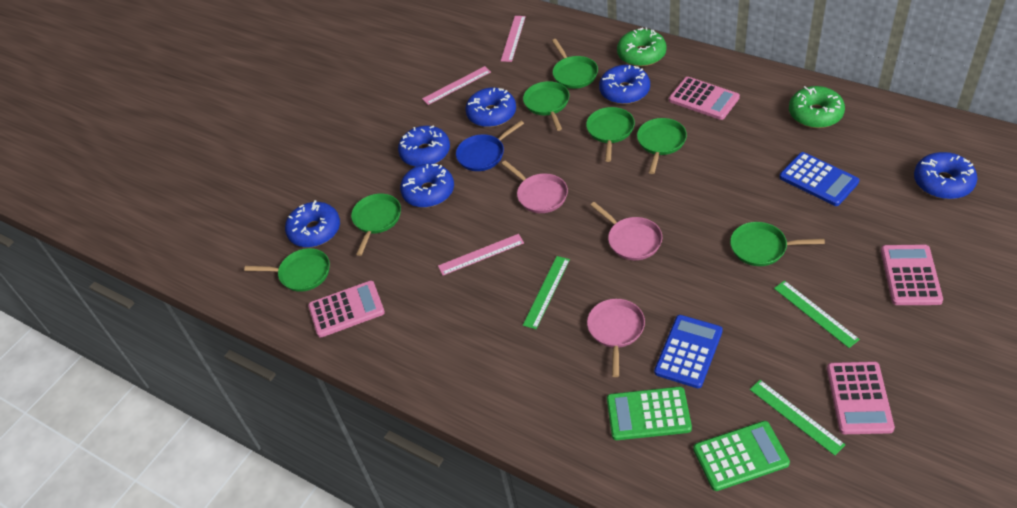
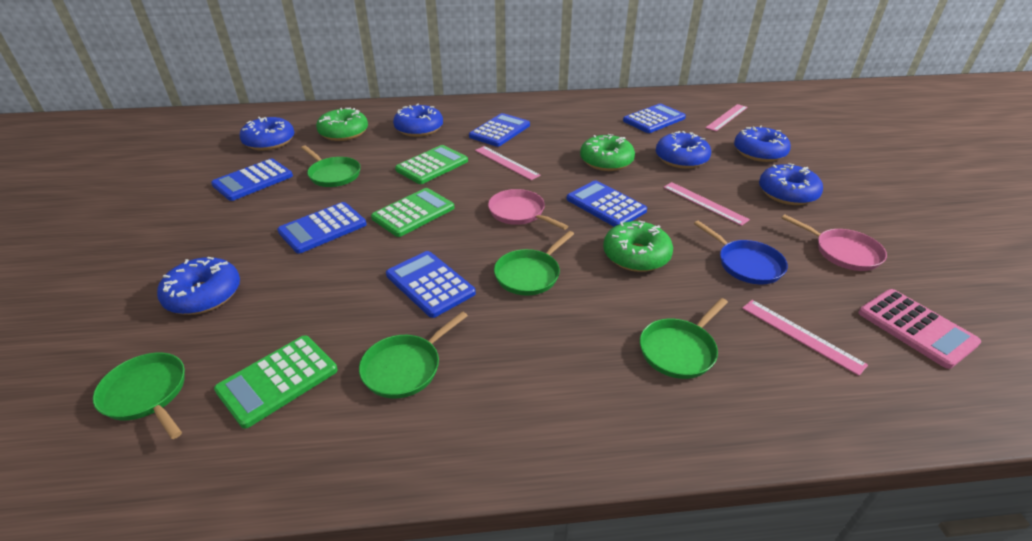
blue calculator: 2 -> 6
green calculator: 2 -> 3
green donut: 2 -> 3
green pan: 7 -> 5
green ruler: 3 -> 0
pink calculator: 4 -> 1
pink pan: 3 -> 2
pink ruler: 3 -> 4

